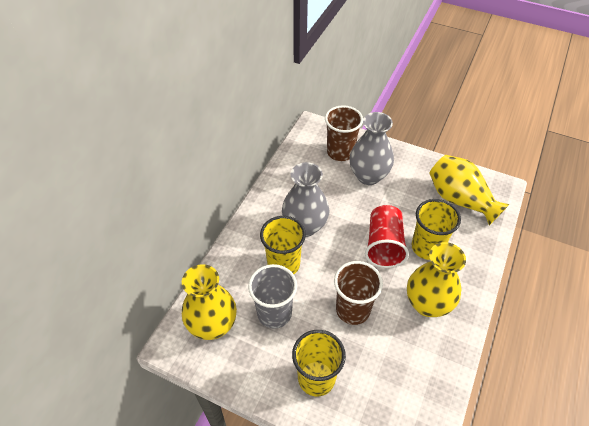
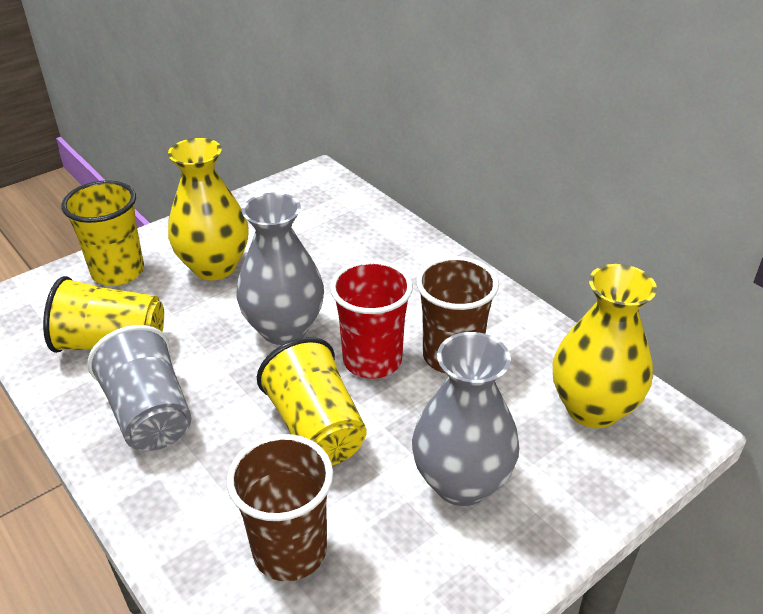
yellow vase: 3 -> 2

